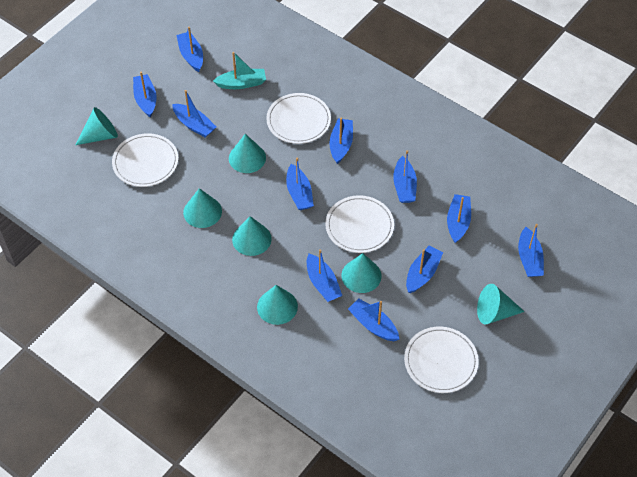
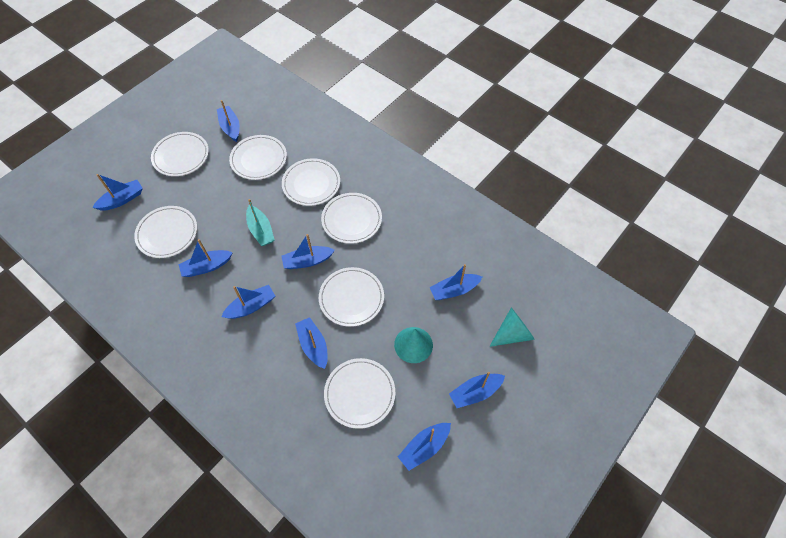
blue boat: 11 -> 9
turquoise cone: 7 -> 2
white plate: 4 -> 7

